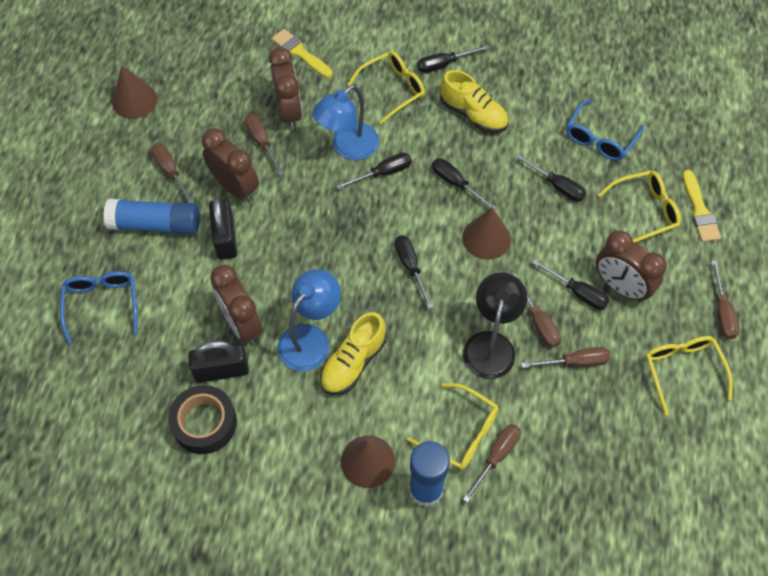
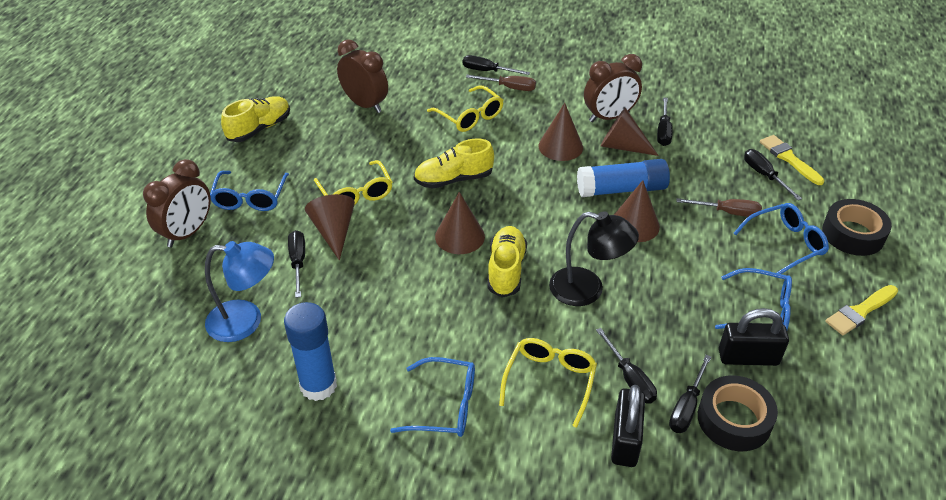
black tape: 1 -> 2
blue glasses: 2 -> 4
blue lamp: 2 -> 1
brown clock: 4 -> 3
brown cone: 3 -> 5
brown screwdriver: 6 -> 2
yellow glasses: 4 -> 3
yellow shoe: 2 -> 3

